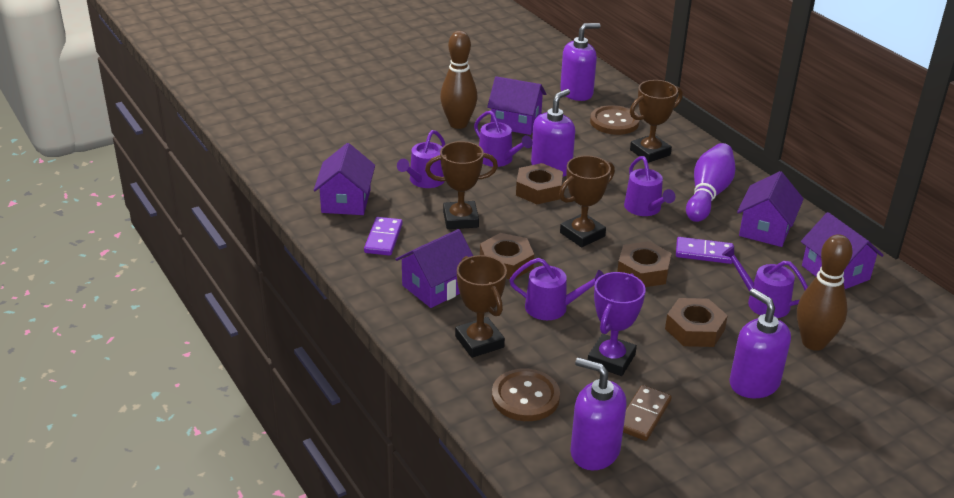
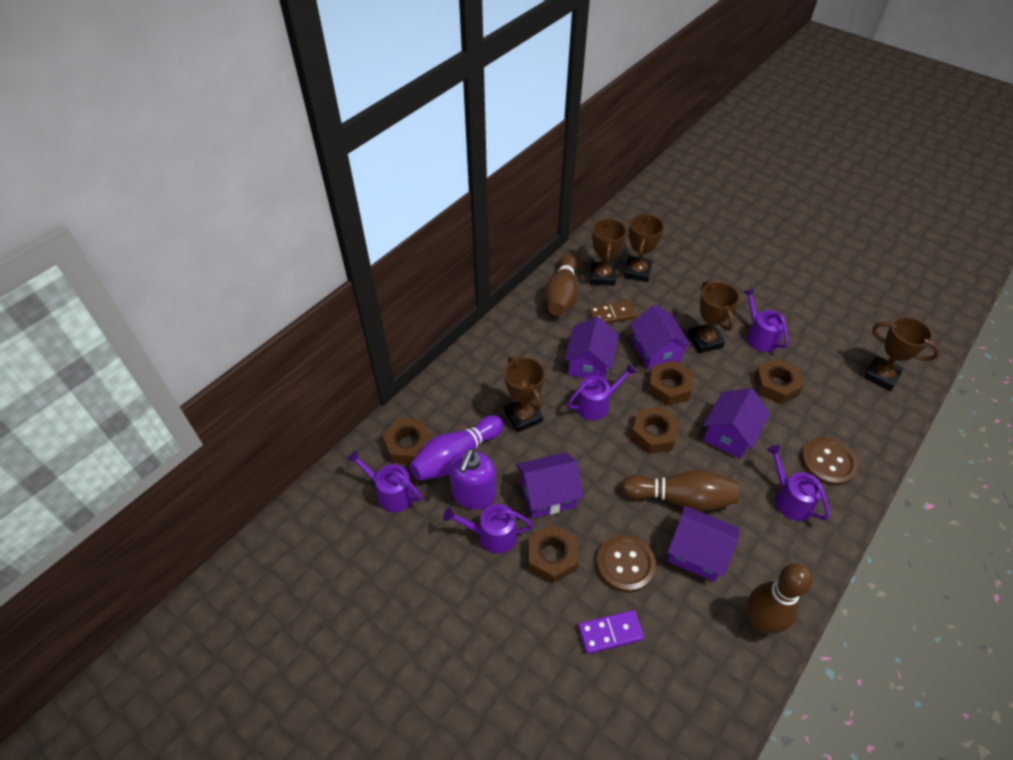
brown bowling pin: 2 -> 3
brown nut: 4 -> 5
brown trophy: 4 -> 5
purple domino: 2 -> 1
purple soap dispenser: 4 -> 1
purple trophy: 1 -> 0

